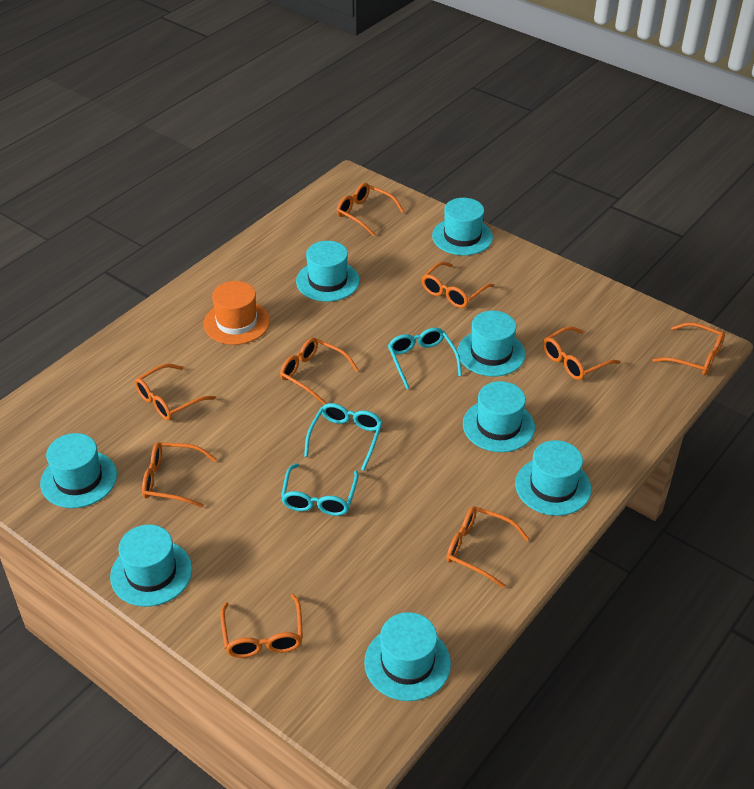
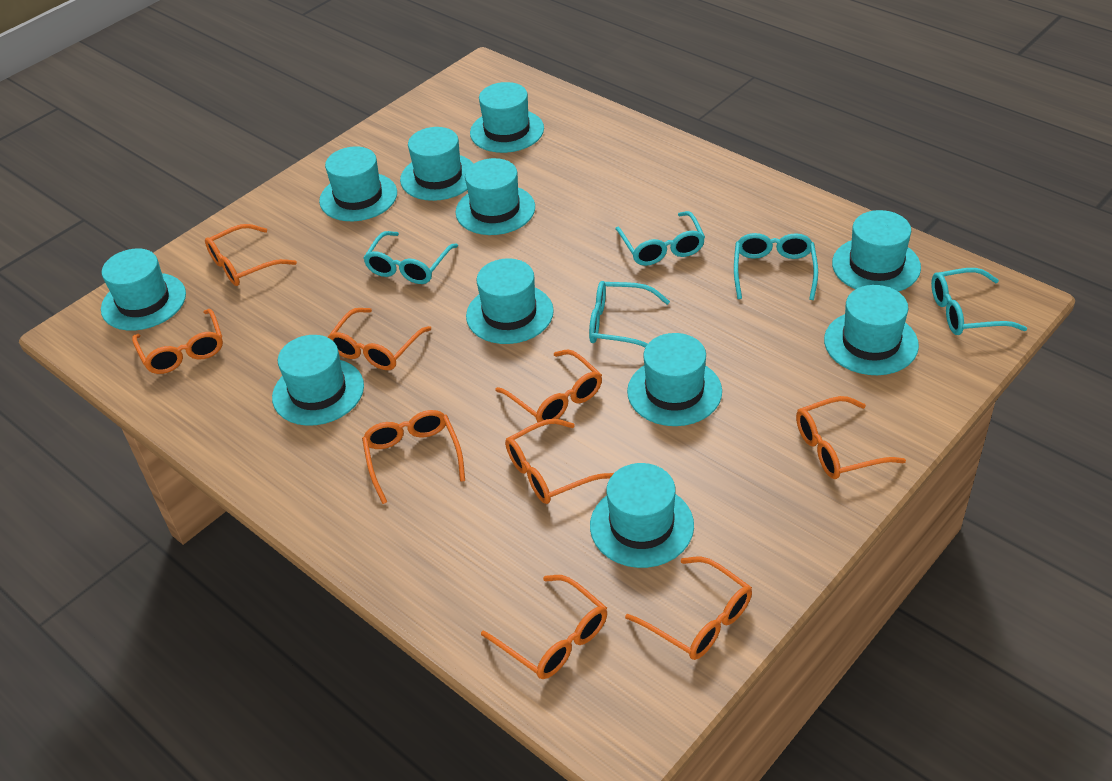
orange hat: 1 -> 0
turquoise glasses: 3 -> 5
turquoise hat: 8 -> 11

